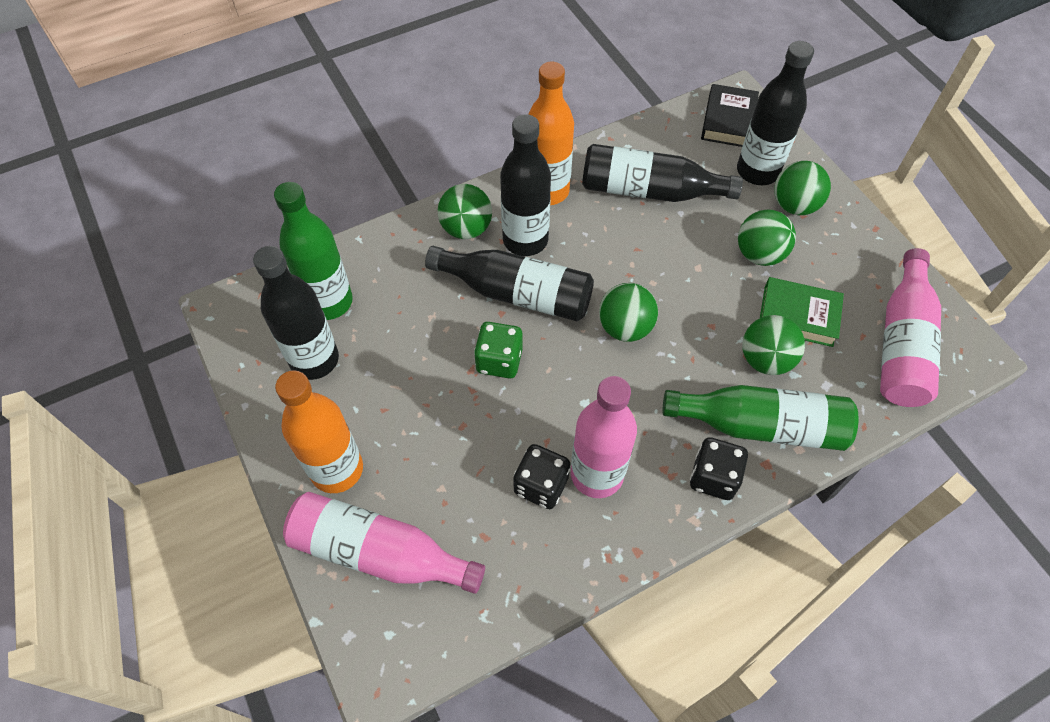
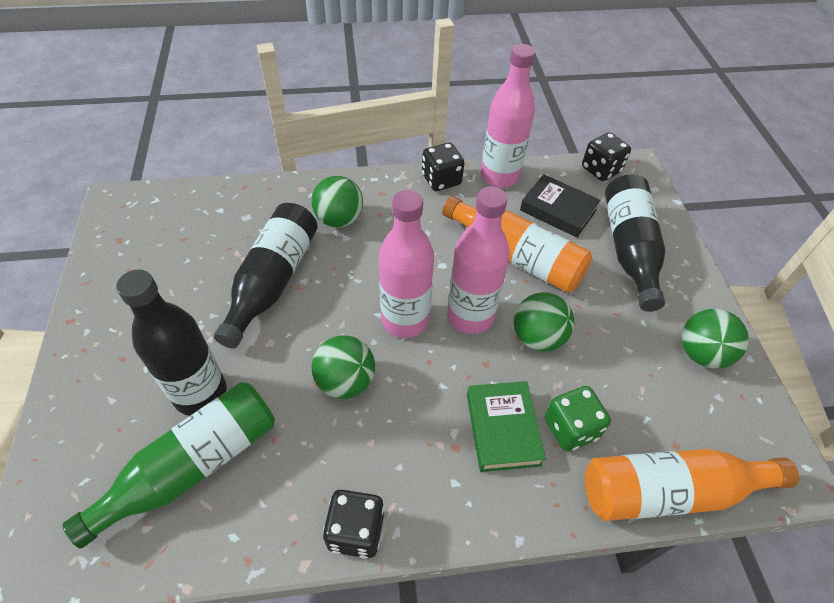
black bottle: 5 -> 3
black dice: 2 -> 3
green ball: 5 -> 4
green bottle: 2 -> 1

